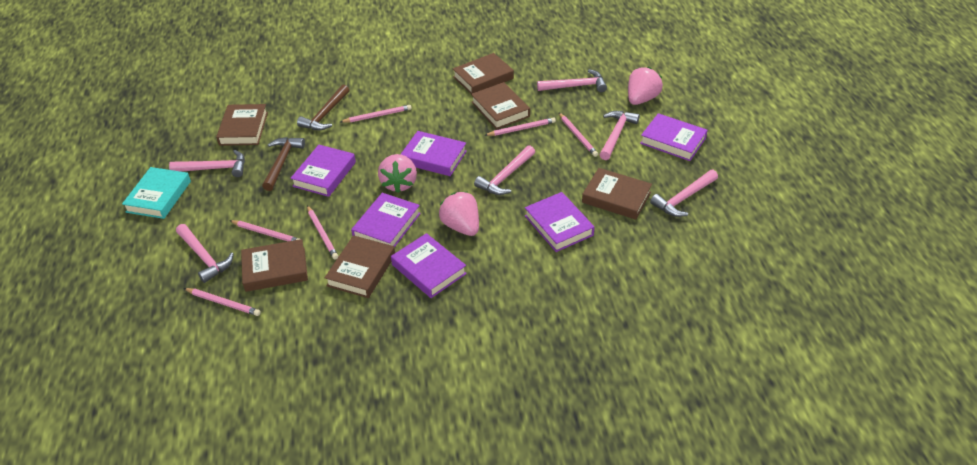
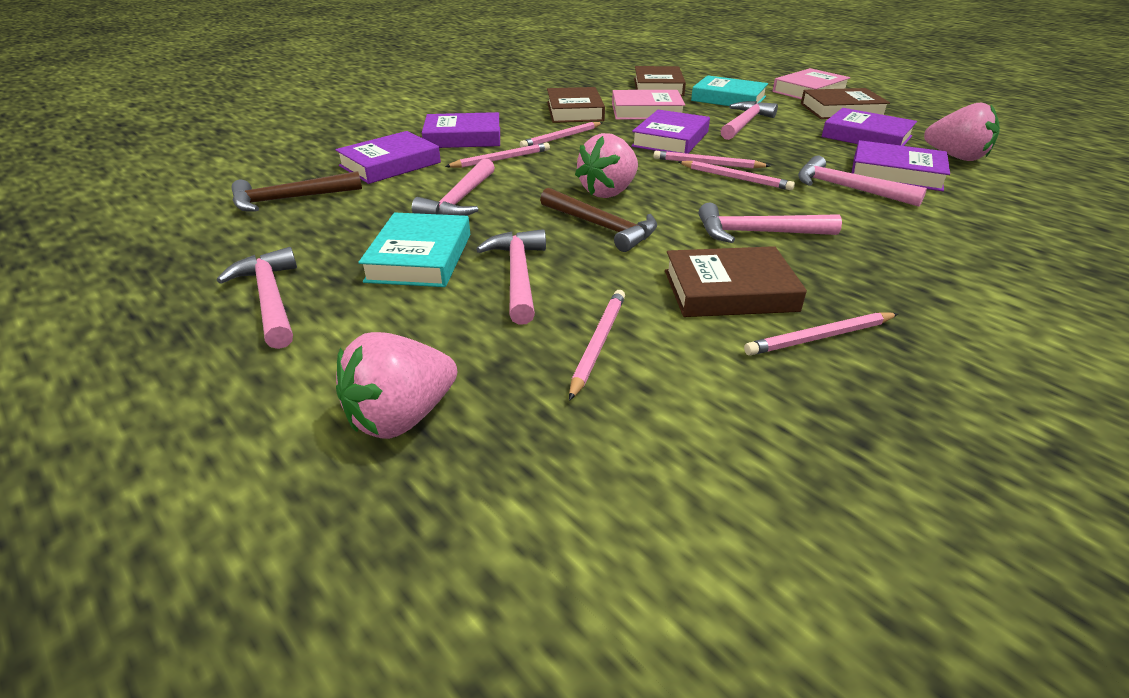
brown book: 6 -> 4
pink book: 0 -> 2
purple book: 6 -> 5
turquoise book: 1 -> 2

